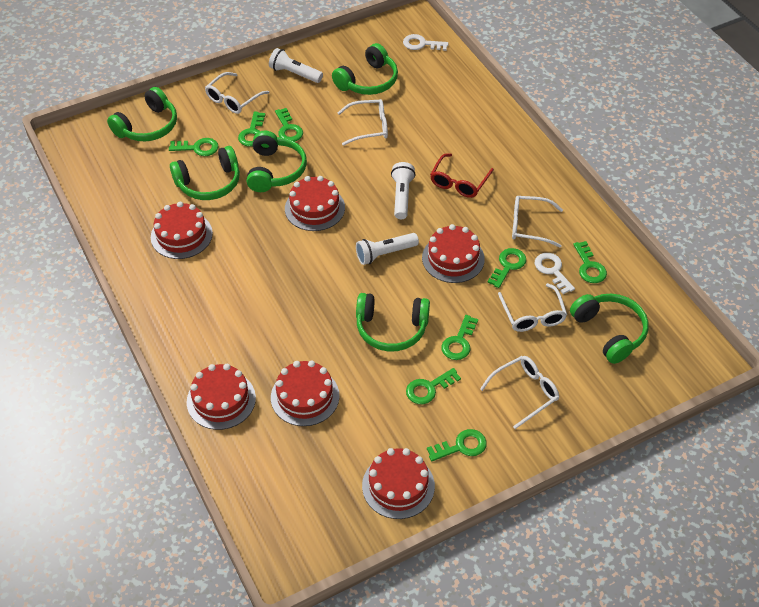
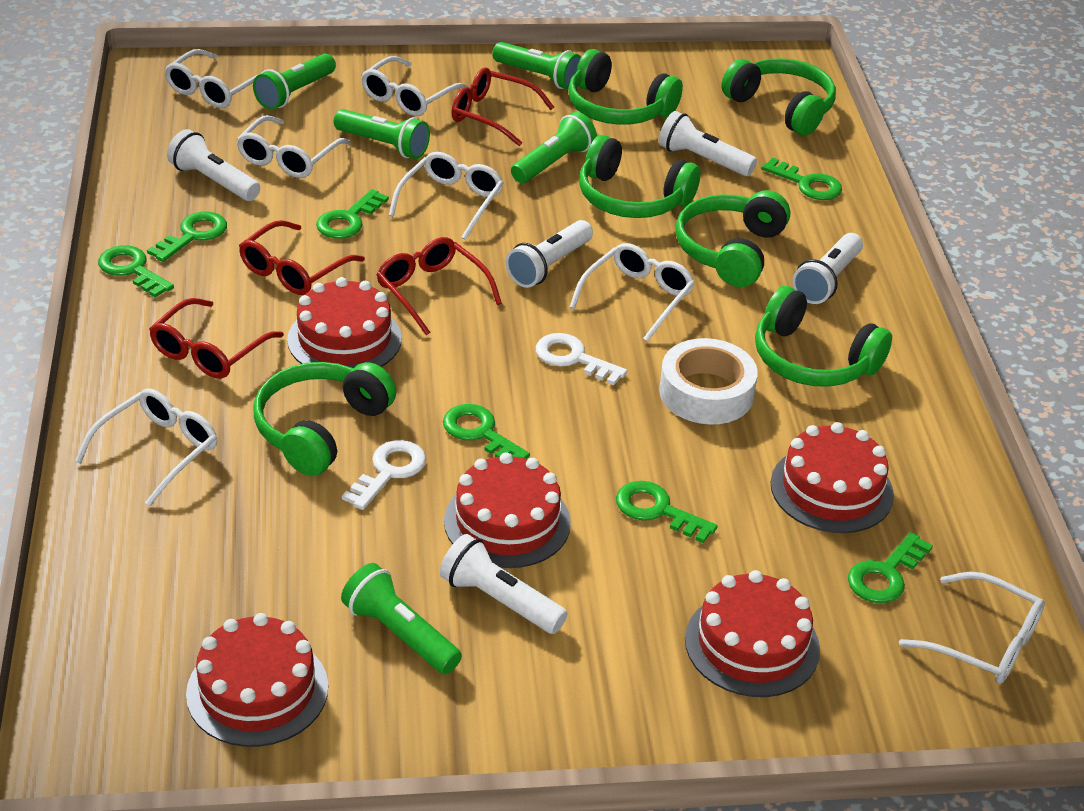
green flashlight: 0 -> 5
green key: 8 -> 7
red cake: 6 -> 5
red glasses: 1 -> 4
white flashlight: 3 -> 5
white glasses: 5 -> 7
white tape: 0 -> 1

